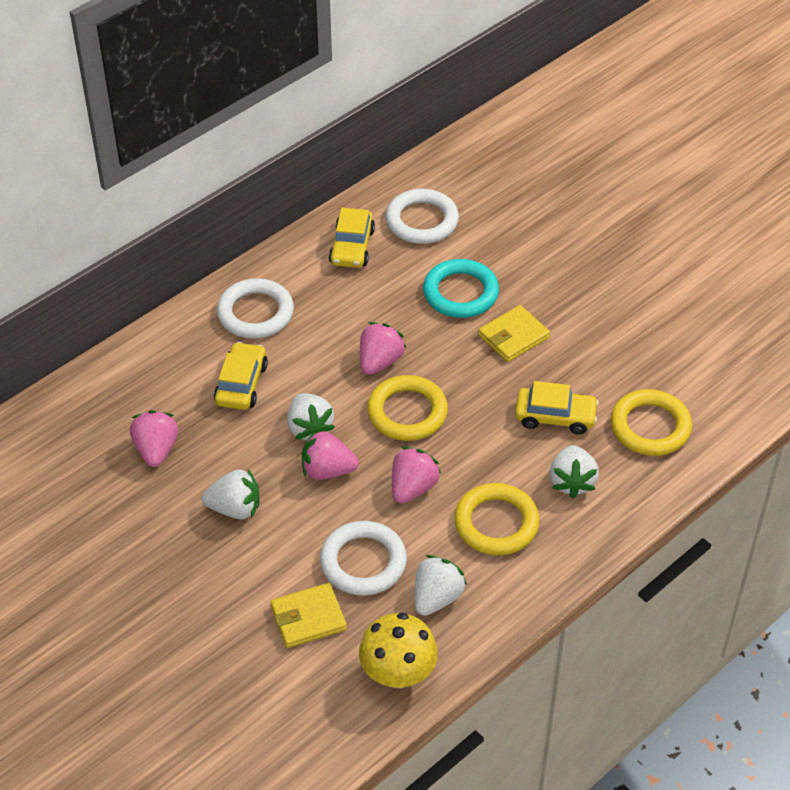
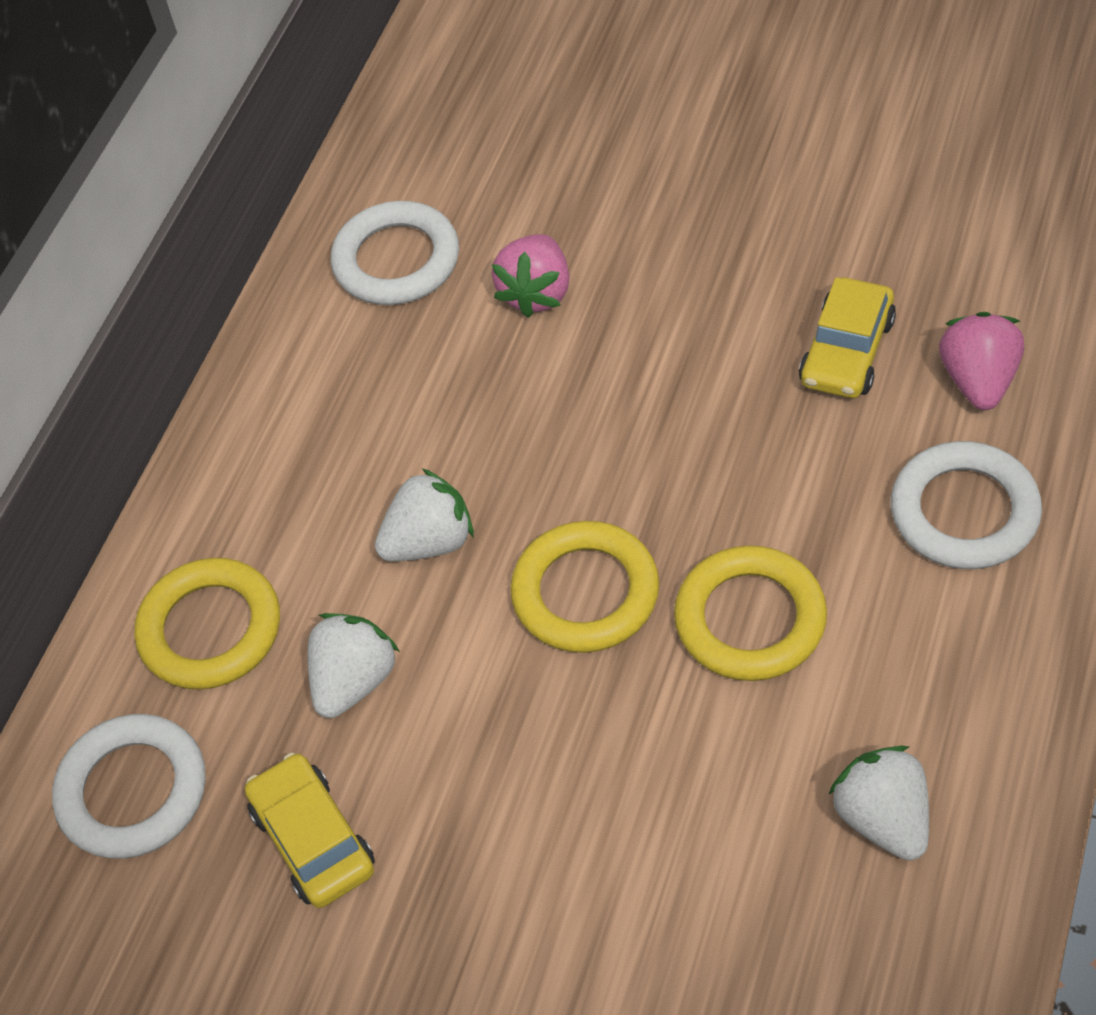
pink strawberry: 4 -> 2
turquoise ring: 1 -> 0
white strawberry: 4 -> 3
yellow car: 3 -> 2
yellow mushroom: 1 -> 0
yellow wallet: 2 -> 0

